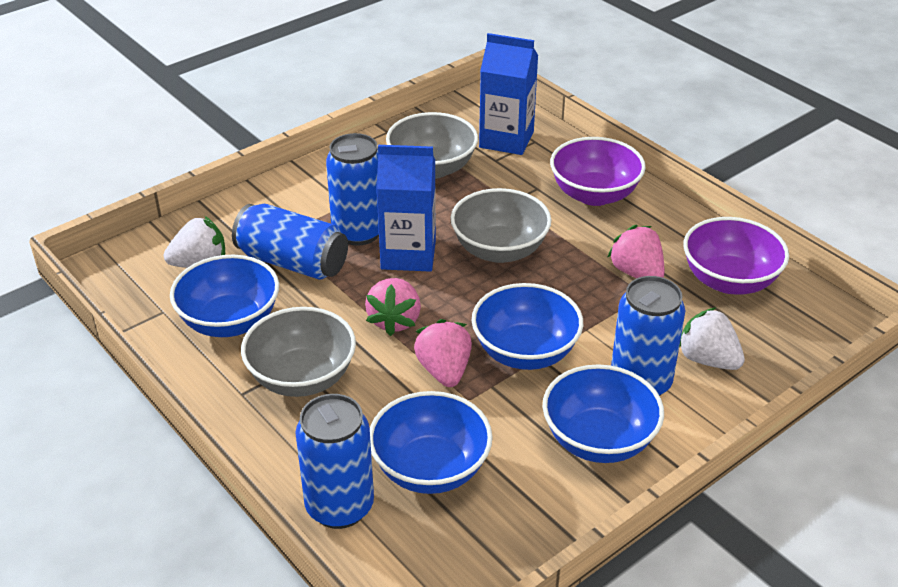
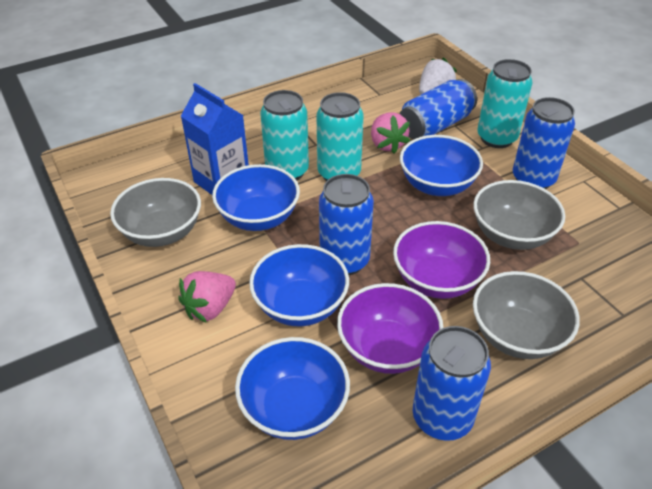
blue carton: 2 -> 1
pink strawberry: 3 -> 2
turquoise can: 0 -> 3
white strawberry: 2 -> 1

